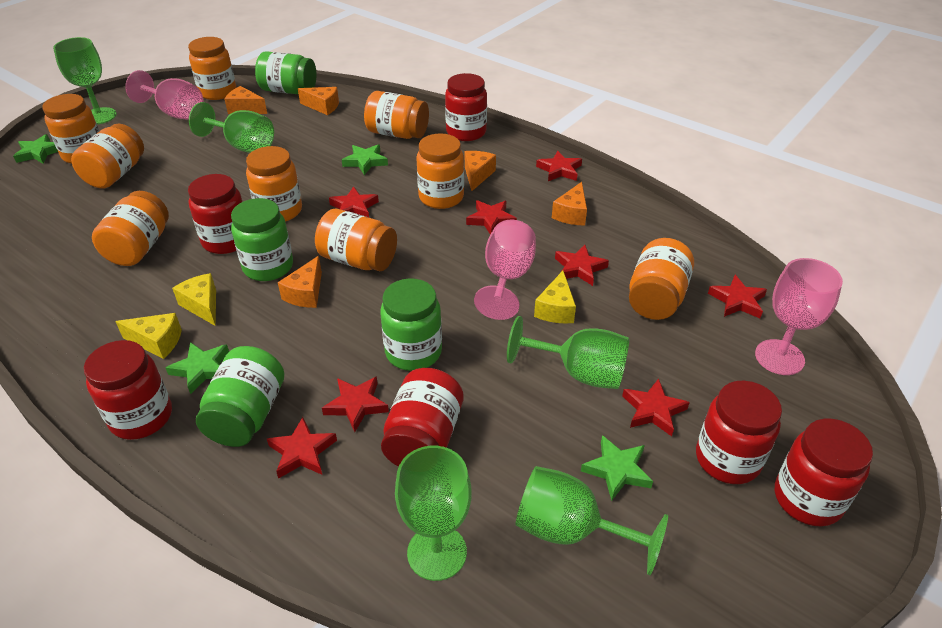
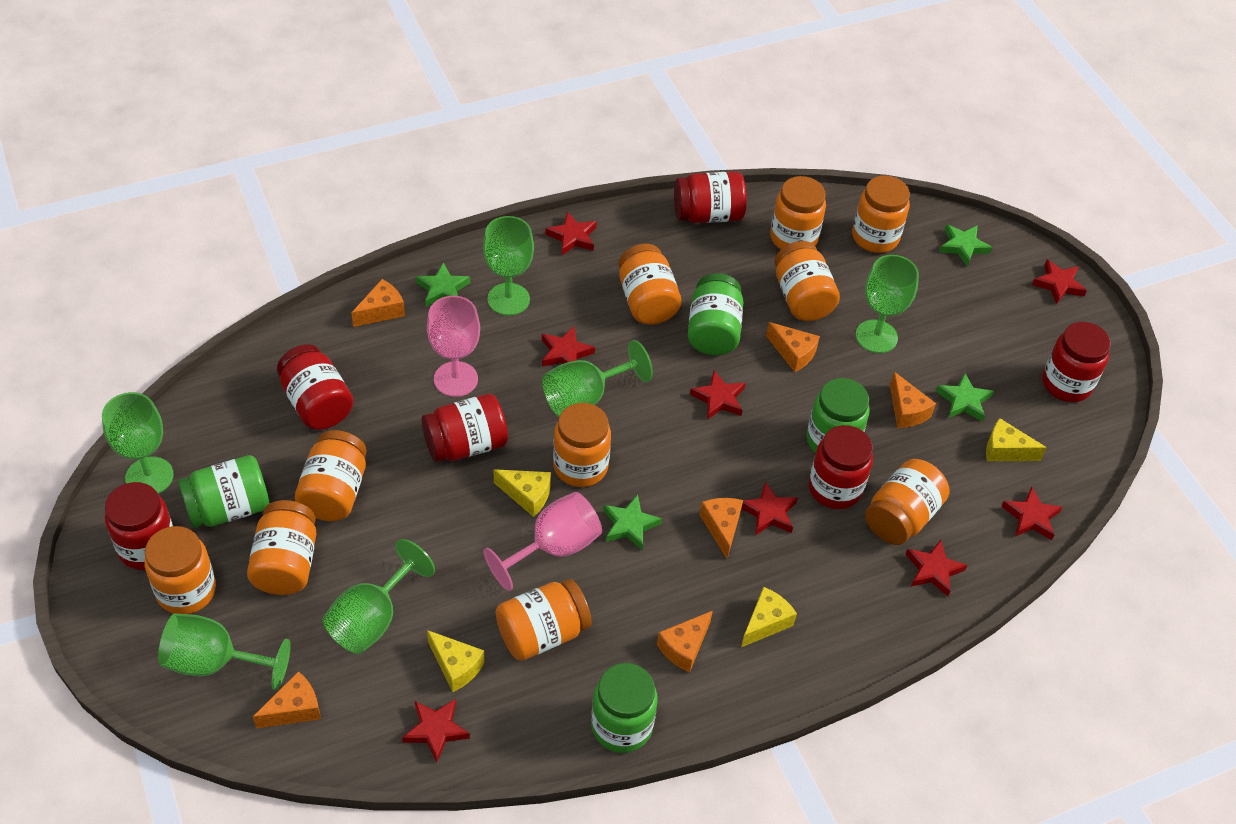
green goblet: 5 -> 6
orange cheese: 5 -> 6
orange jar: 9 -> 10
pink goblet: 3 -> 2
yellow cheese: 3 -> 4

